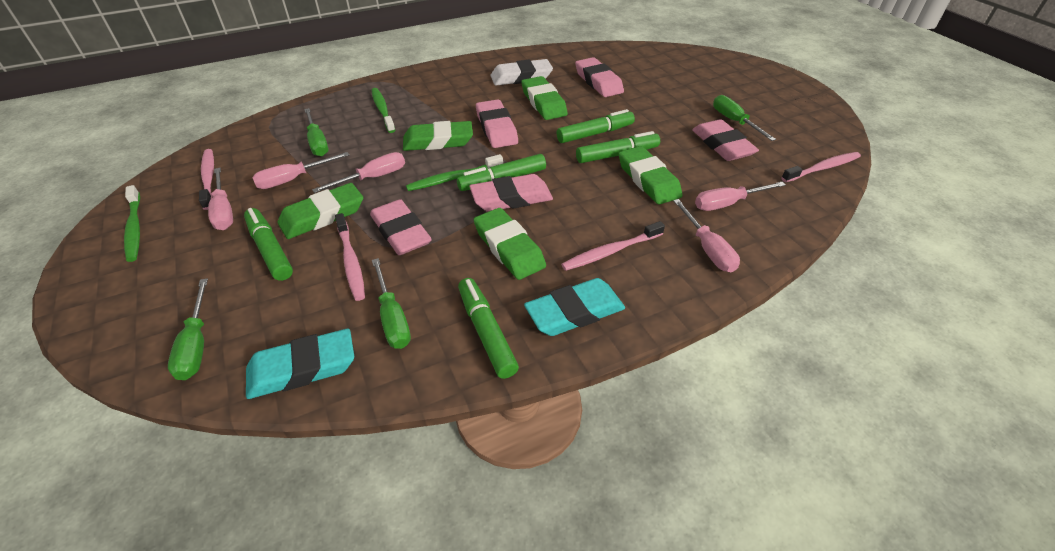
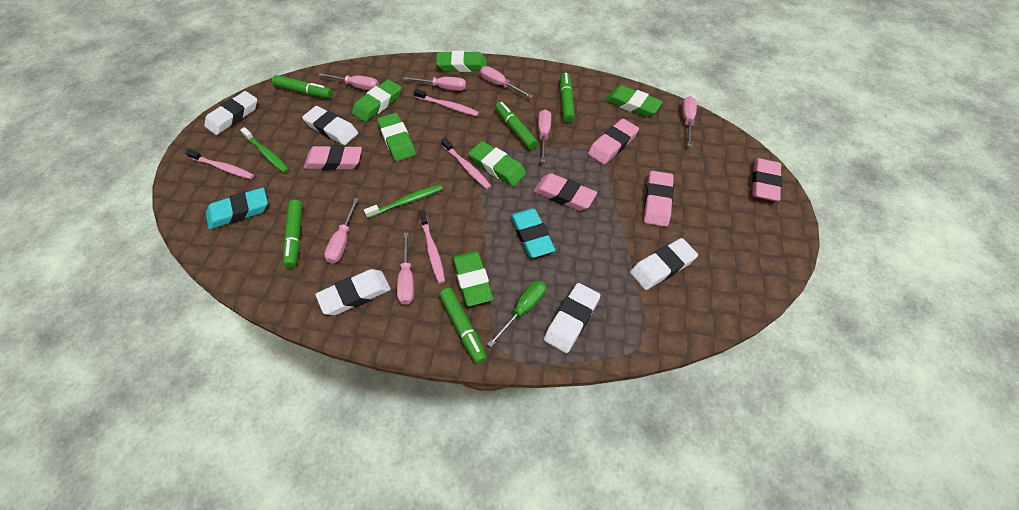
green eraser: 5 -> 6
green screwdriver: 4 -> 1
green toothbrush: 3 -> 2
pink screwdriver: 5 -> 7
white eraser: 1 -> 5

